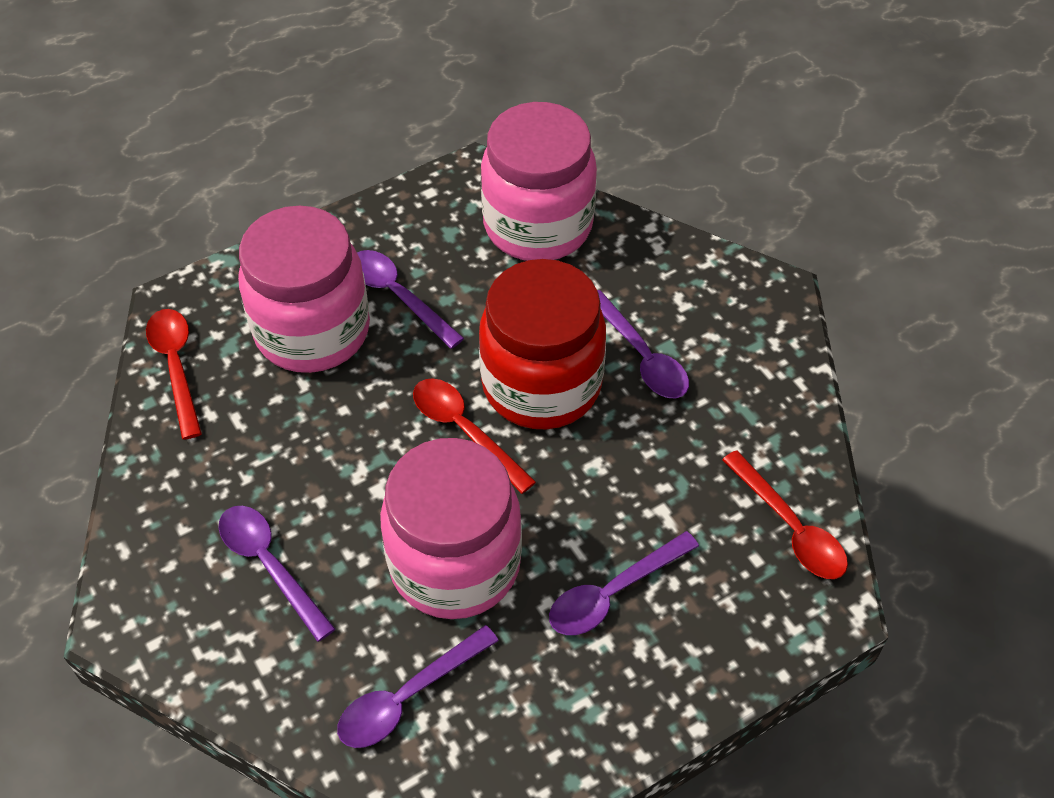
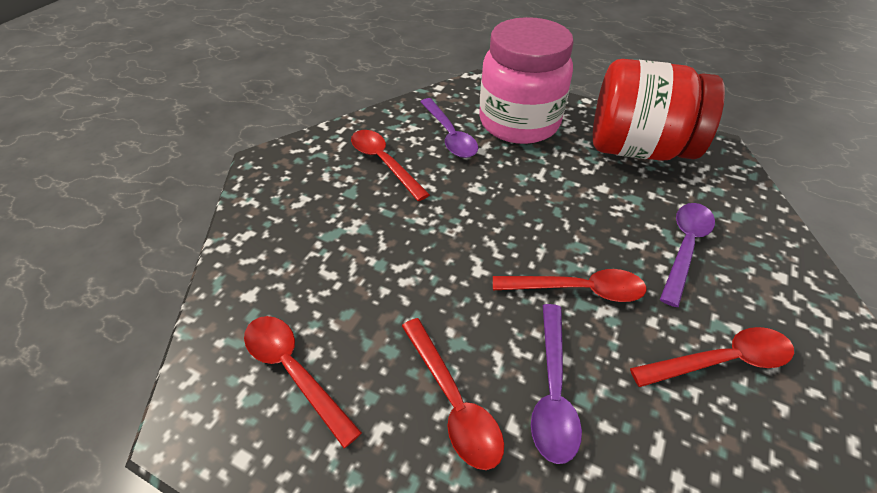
pink jar: 3 -> 1
purple spoon: 5 -> 3
red spoon: 3 -> 5

